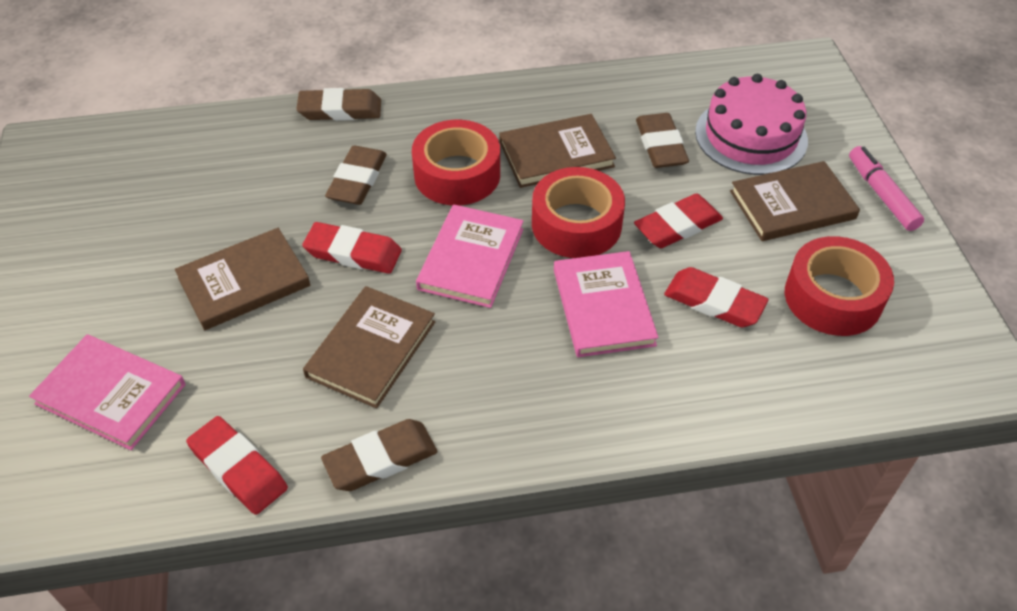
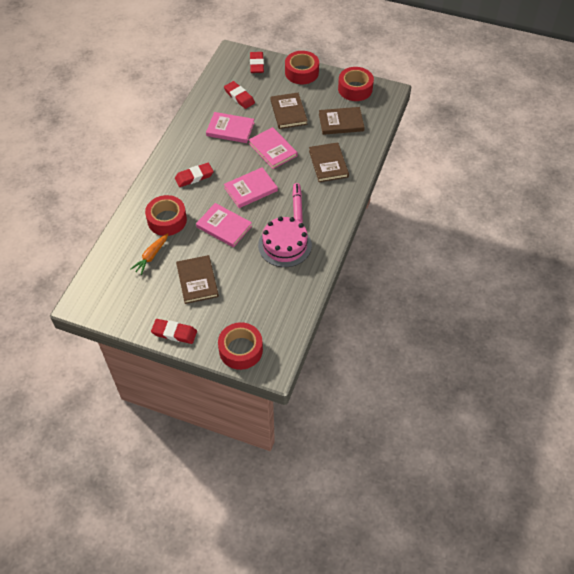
brown eraser: 4 -> 0
orange carrot: 0 -> 1
pink book: 3 -> 4
red tape: 3 -> 4

